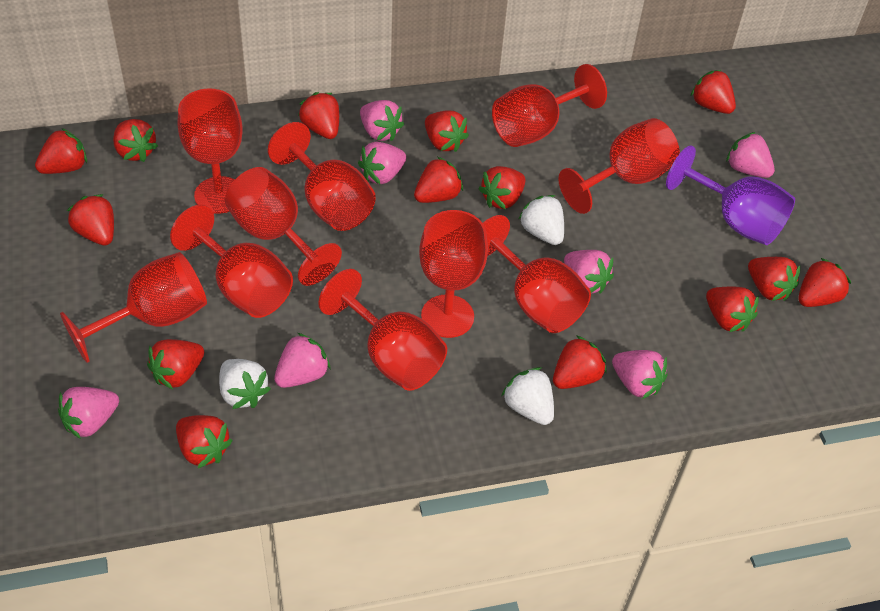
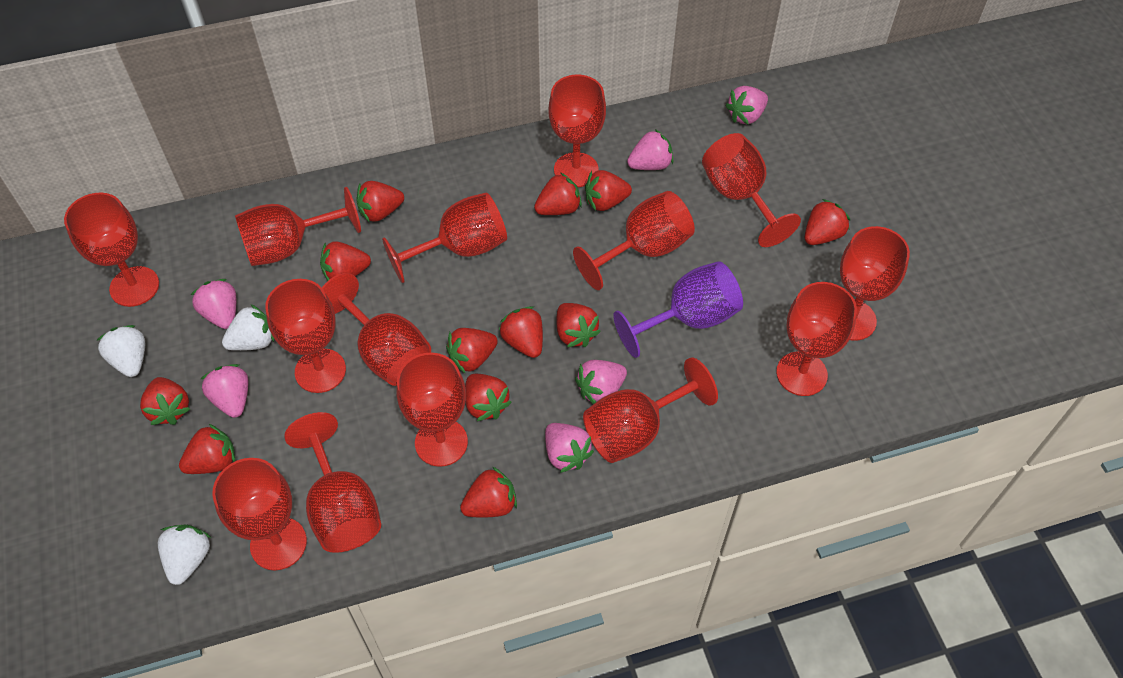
pink strawberry: 7 -> 6
red goblet: 10 -> 14
red strawberry: 14 -> 12

